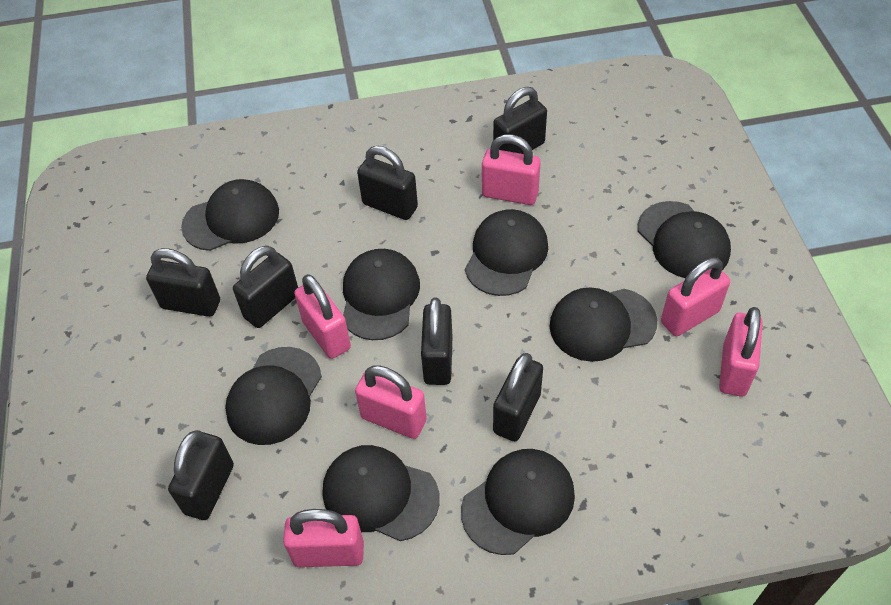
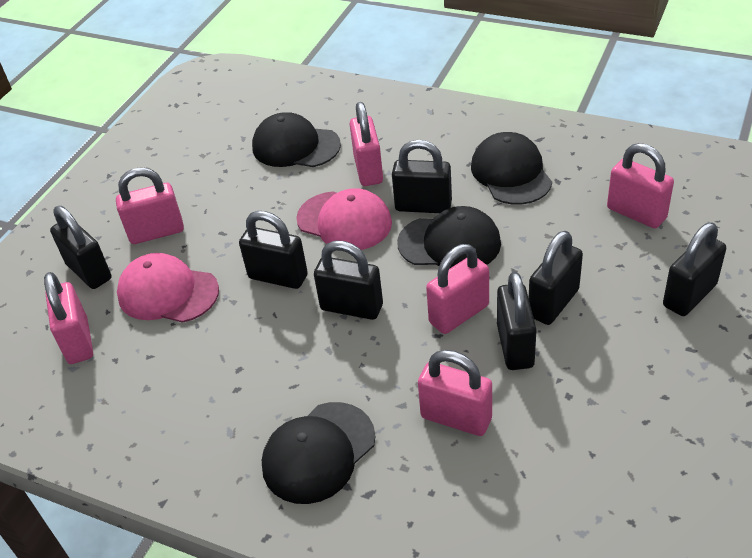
black cap: 8 -> 4
pink cap: 0 -> 2

